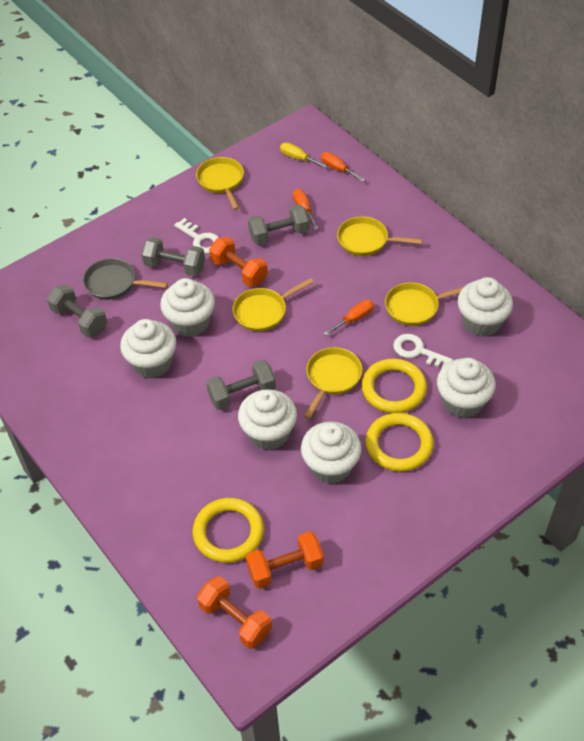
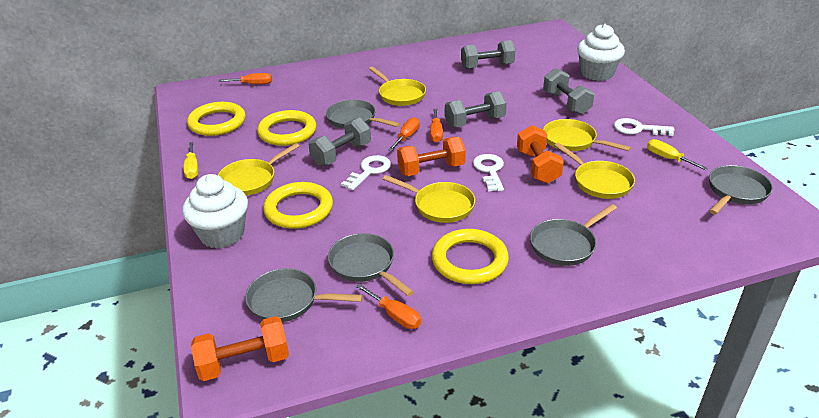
grey pan: 1 -> 5
orange screwdriver: 3 -> 4
white cupcake: 6 -> 2
white key: 2 -> 3
yellow ring: 3 -> 4
yellow screwdriver: 1 -> 2

